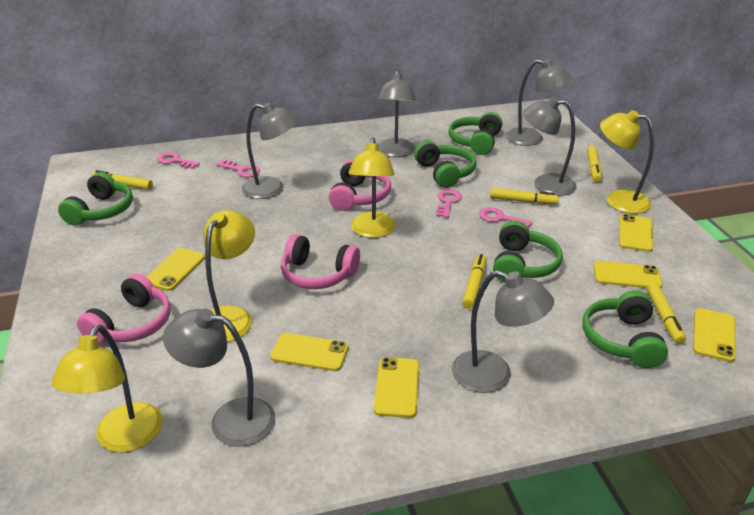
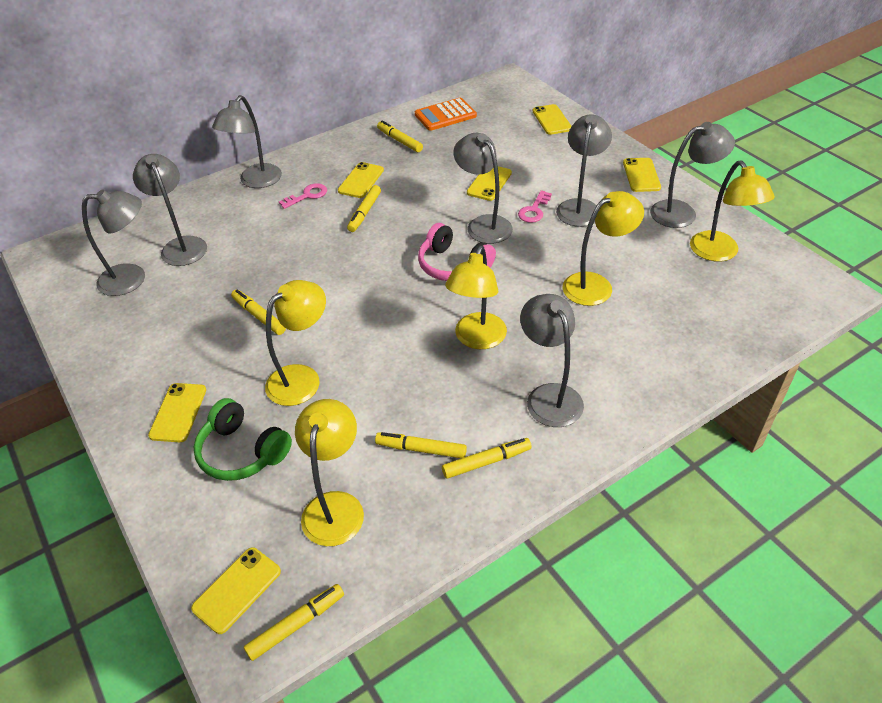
green headphones: 5 -> 1
grey lamp: 6 -> 7
orange calculator: 0 -> 1
pink headphones: 3 -> 1
pink key: 4 -> 2
yellow lamp: 4 -> 5
yellow marker: 5 -> 6

